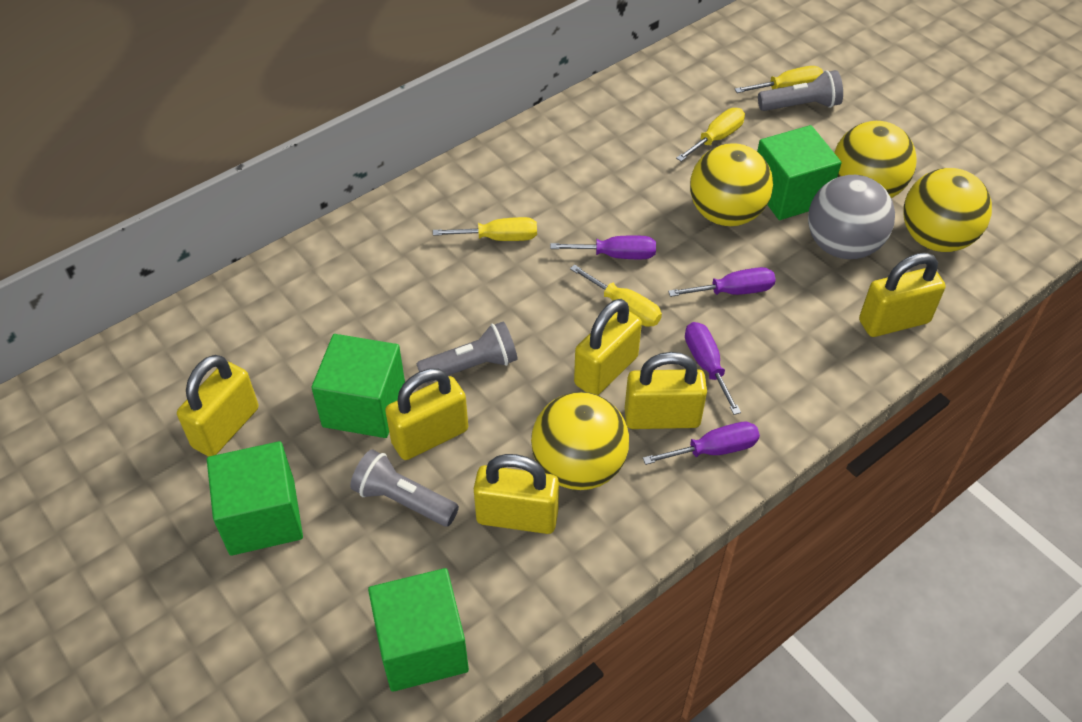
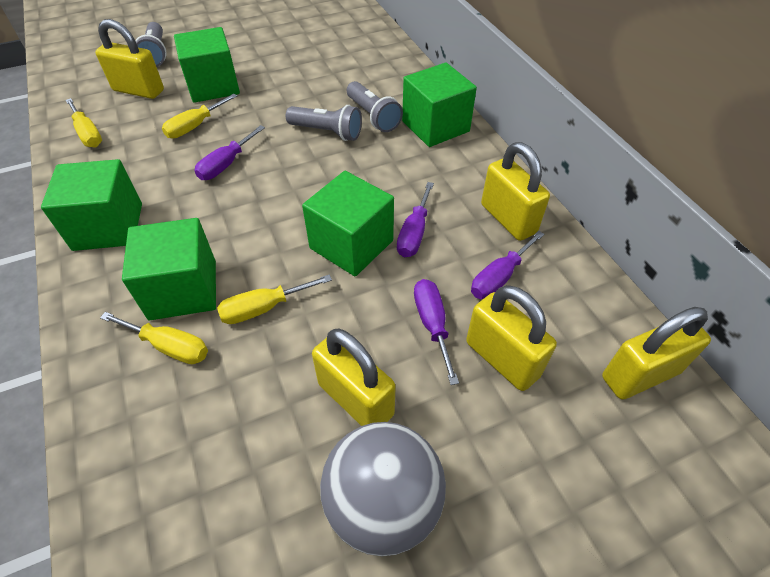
green cube: 4 -> 5
yellow ball: 4 -> 0
yellow padlock: 6 -> 5

